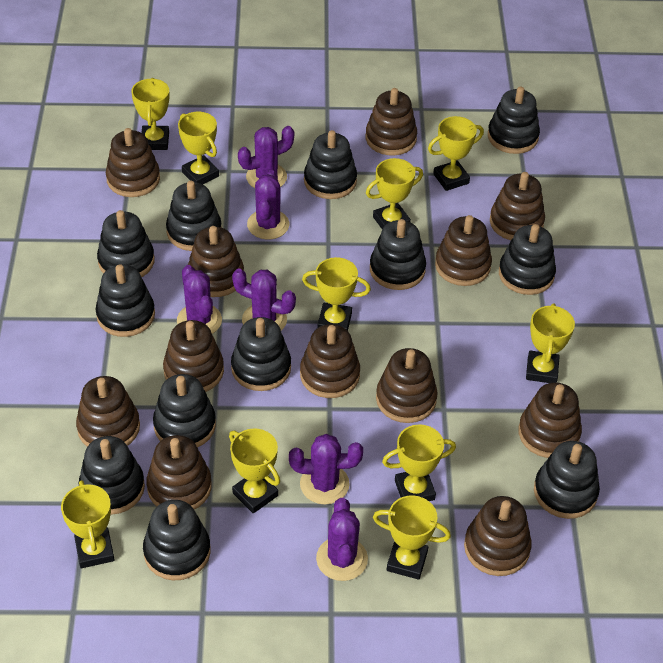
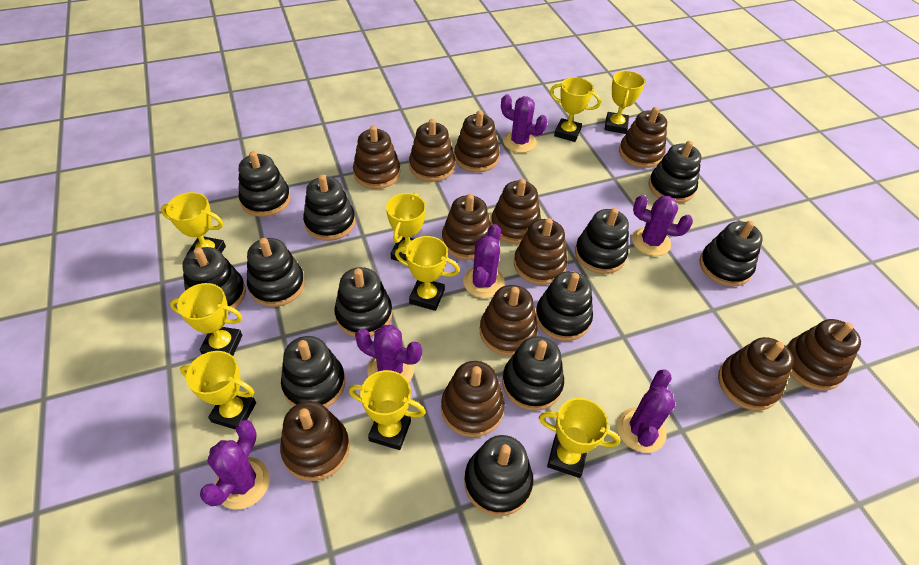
yellow trophy: 10 -> 9

